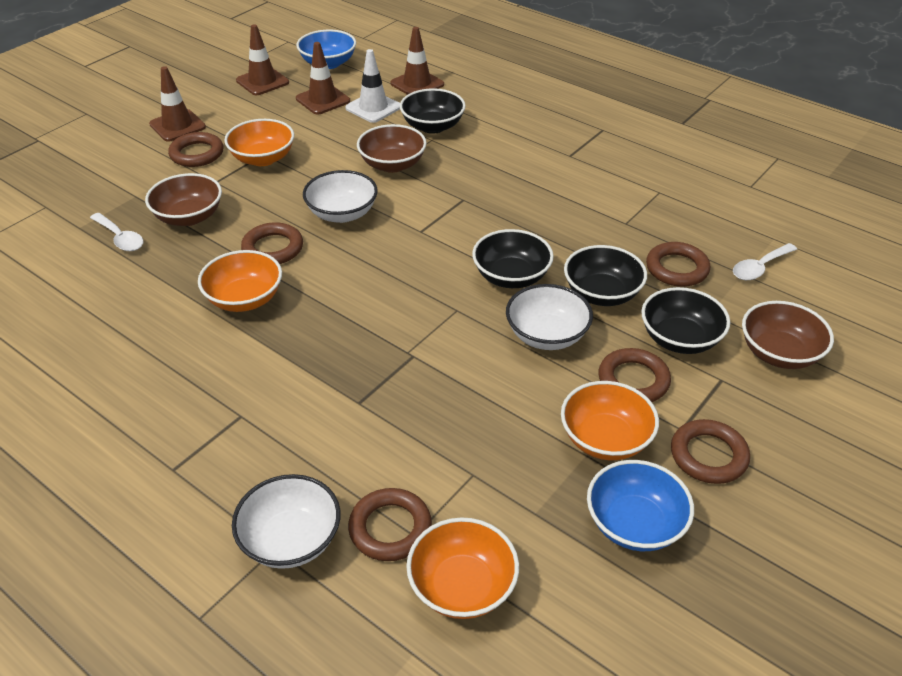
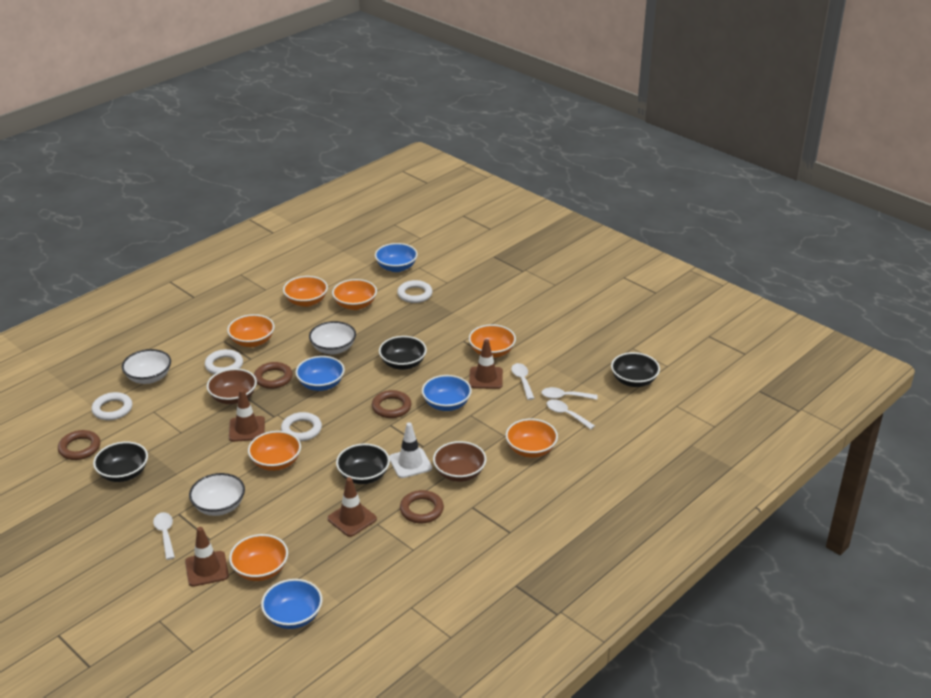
blue bowl: 2 -> 4
brown bowl: 3 -> 2
brown ring: 6 -> 4
orange bowl: 4 -> 7
white ring: 0 -> 4
white spoon: 2 -> 4

